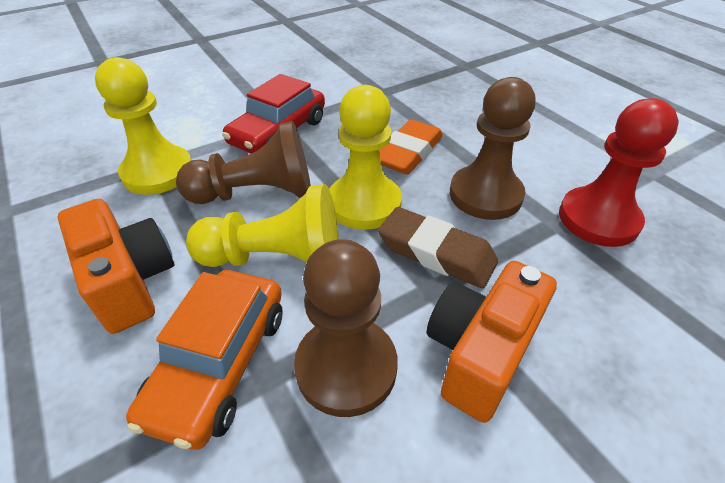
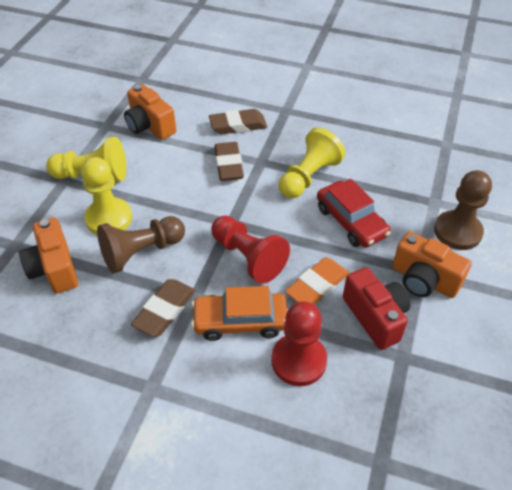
brown eraser: 1 -> 3
brown pawn: 3 -> 2
orange camera: 2 -> 3
red camera: 0 -> 1
red pawn: 1 -> 2

